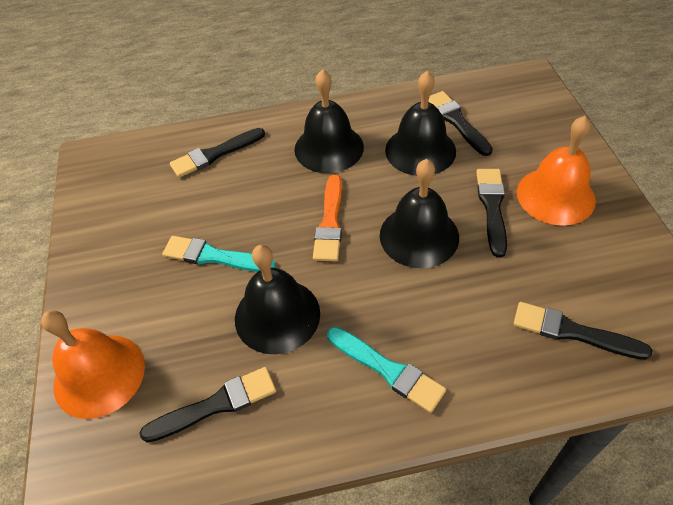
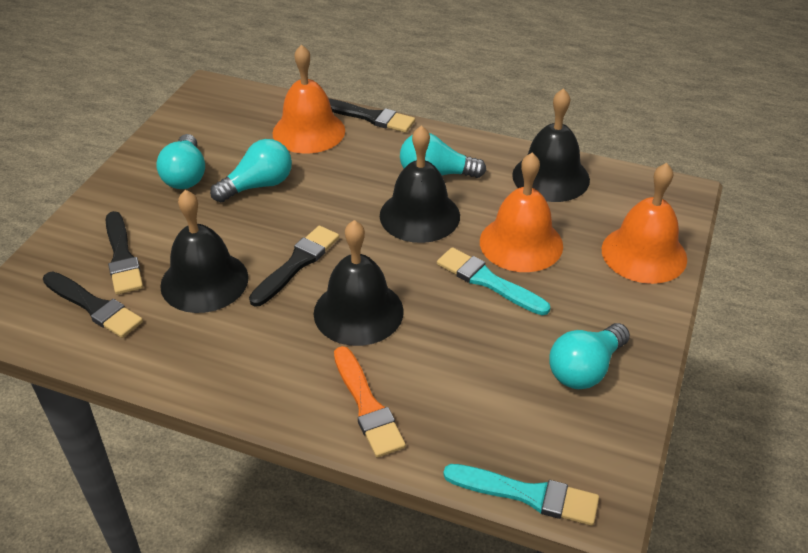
black brush: 5 -> 4
orange bell: 2 -> 3
turquoise light bulb: 0 -> 4

